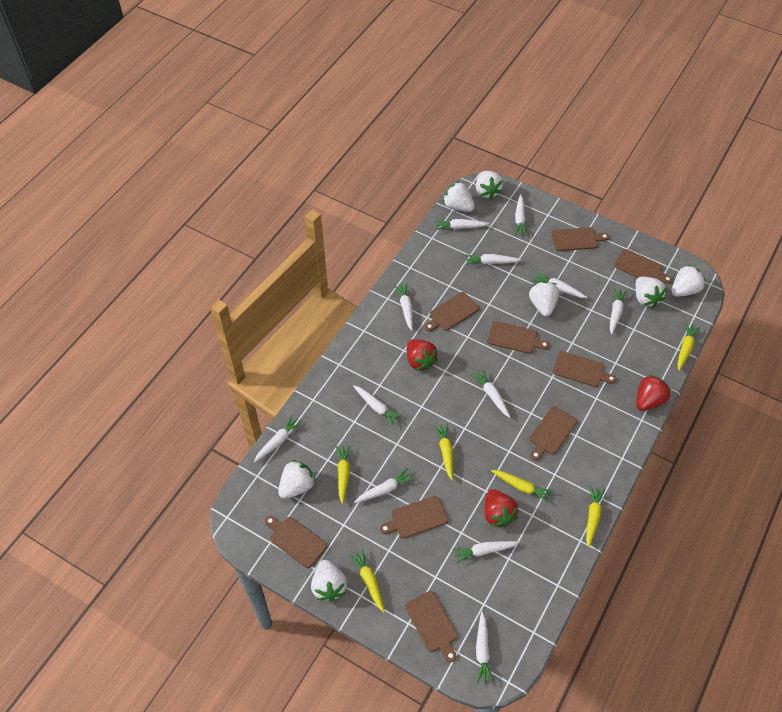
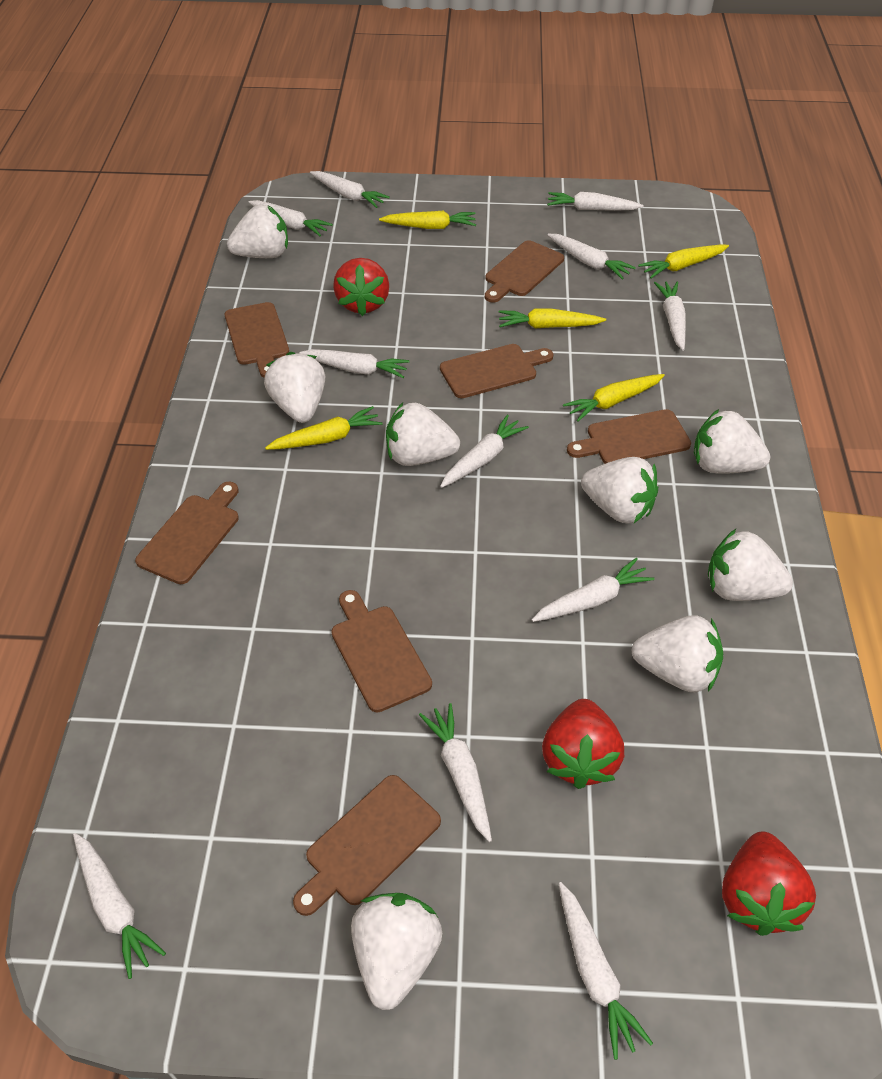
brown cutting board: 9 -> 7
white carrot: 12 -> 11
white strawberry: 7 -> 8
yellow carrot: 6 -> 5

